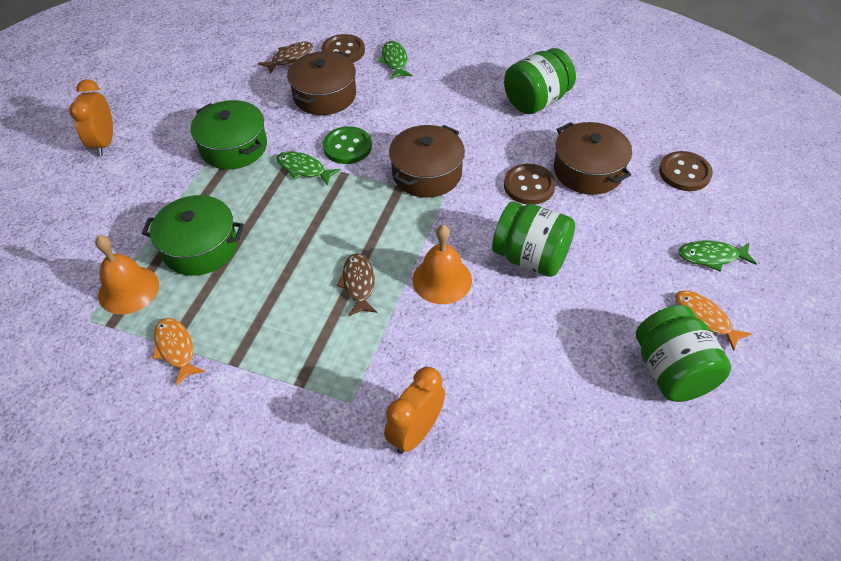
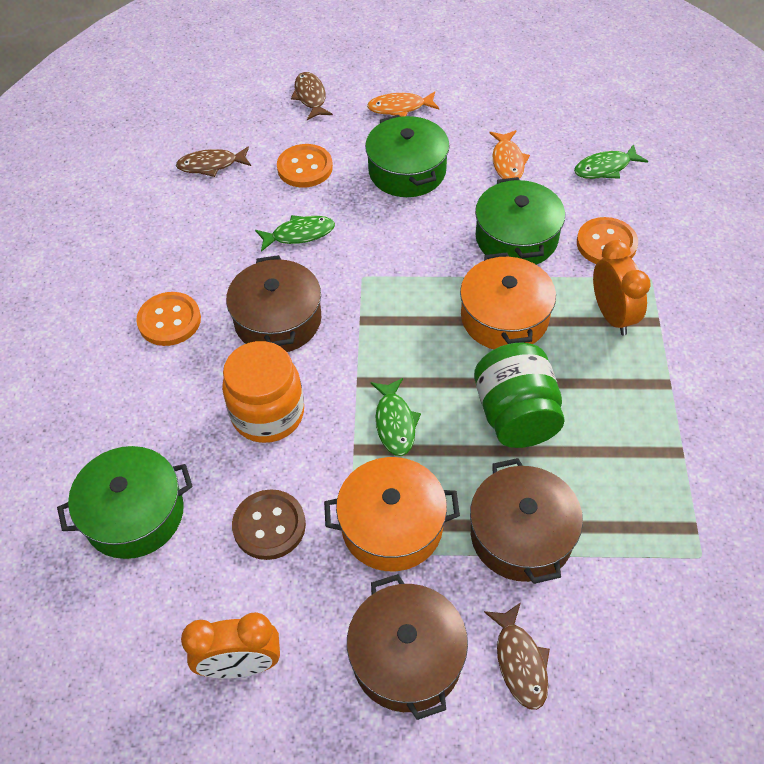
brown button: 3 -> 1
brown fish: 2 -> 3
green button: 1 -> 0
green jar: 3 -> 1
green pot: 2 -> 3
orange bell: 2 -> 0
orange button: 0 -> 3
orange jar: 0 -> 1
orange pot: 0 -> 2

